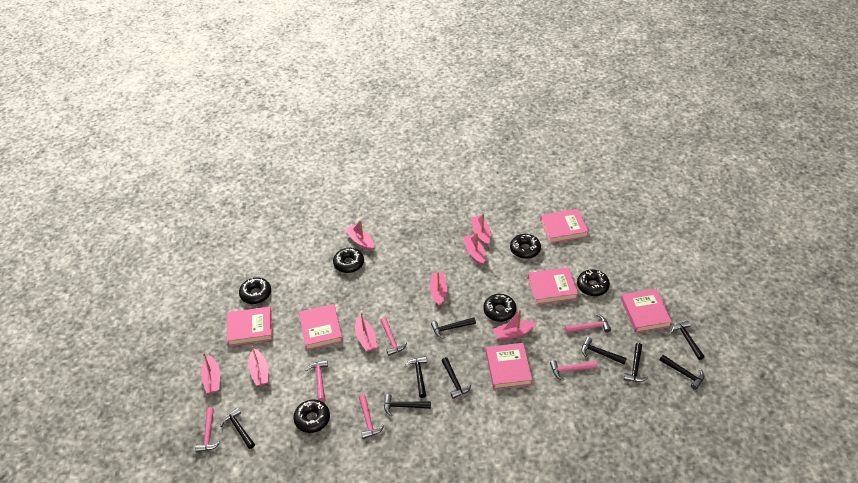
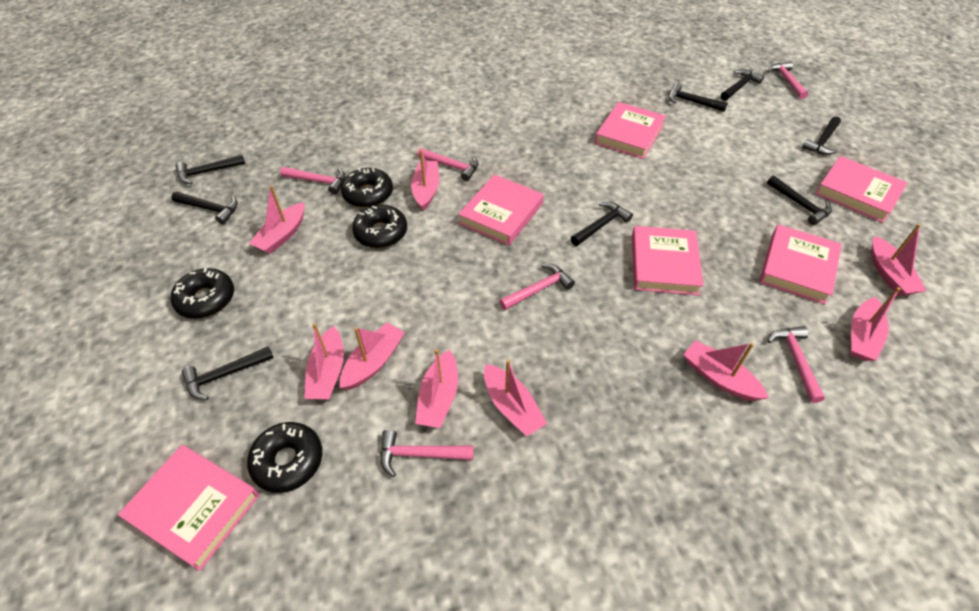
black donut: 6 -> 4
black hammer: 9 -> 8
pink boat: 8 -> 9

